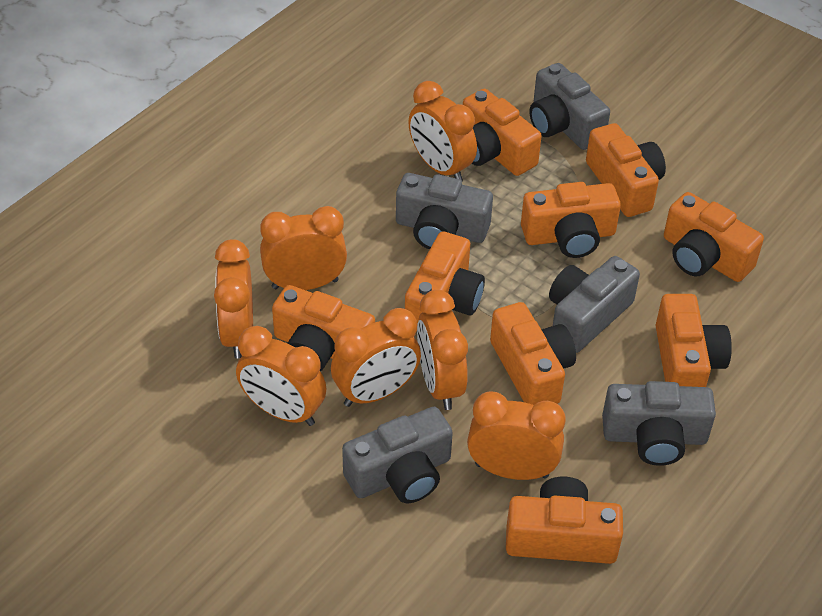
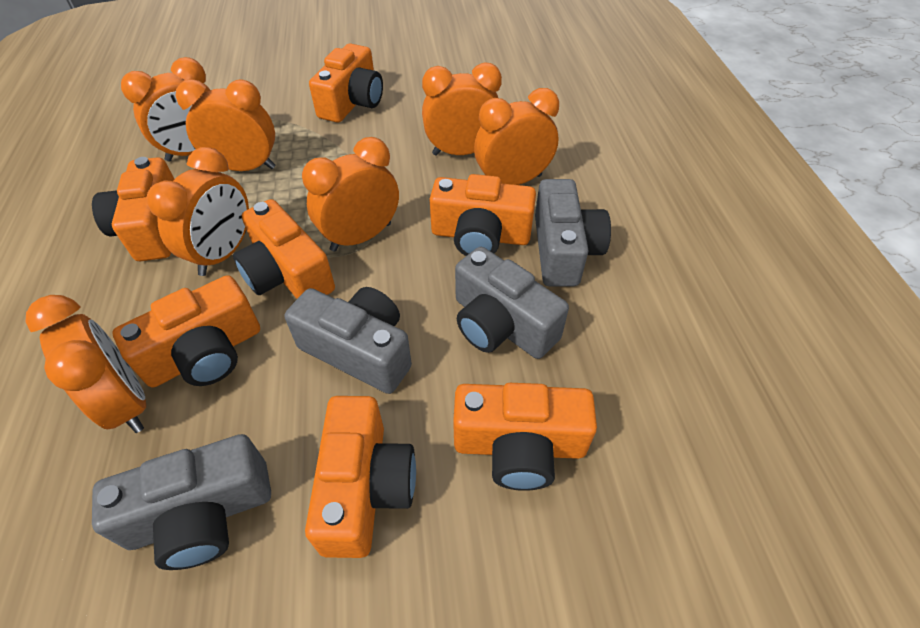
grey camera: 5 -> 4
orange camera: 9 -> 7

